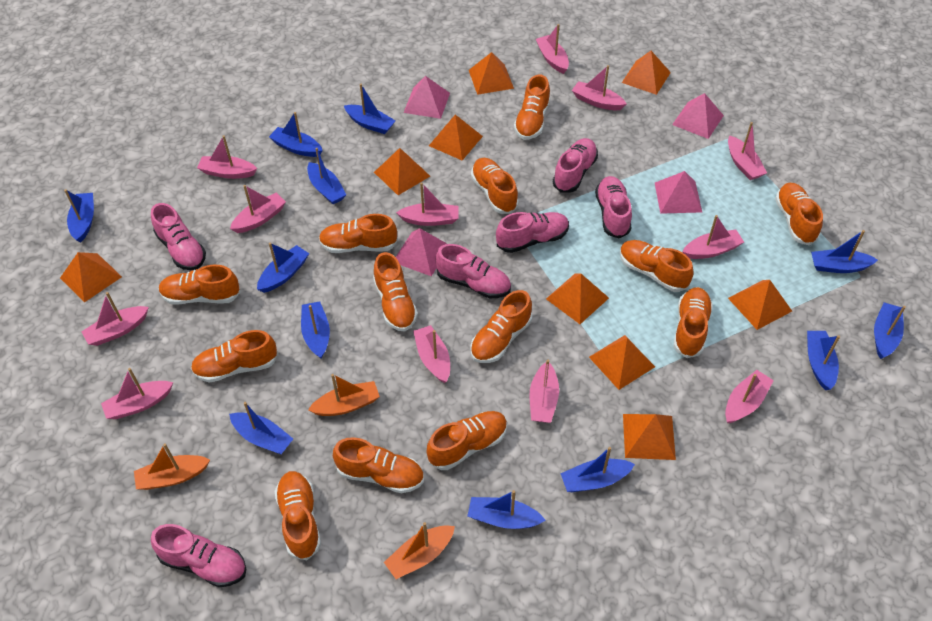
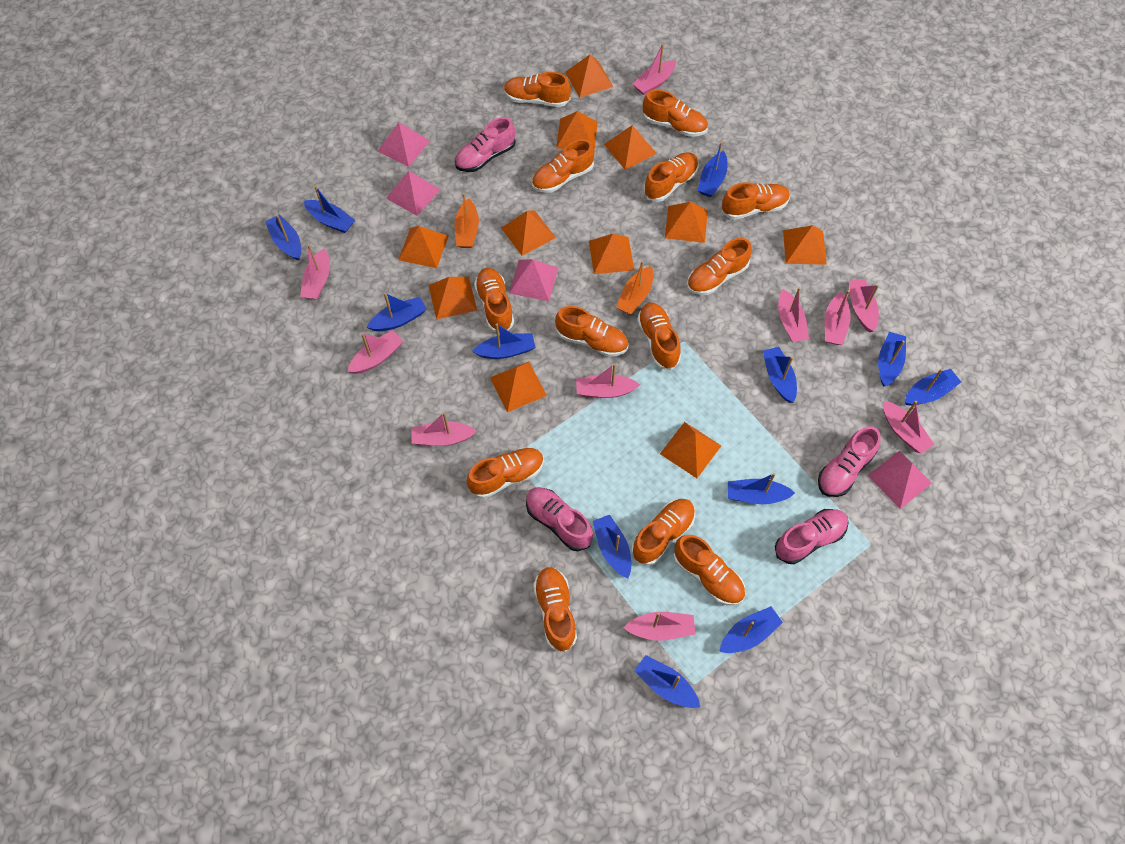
orange boat: 3 -> 2
orange pyramid: 9 -> 11
pink boat: 12 -> 10
pink shoe: 6 -> 4

